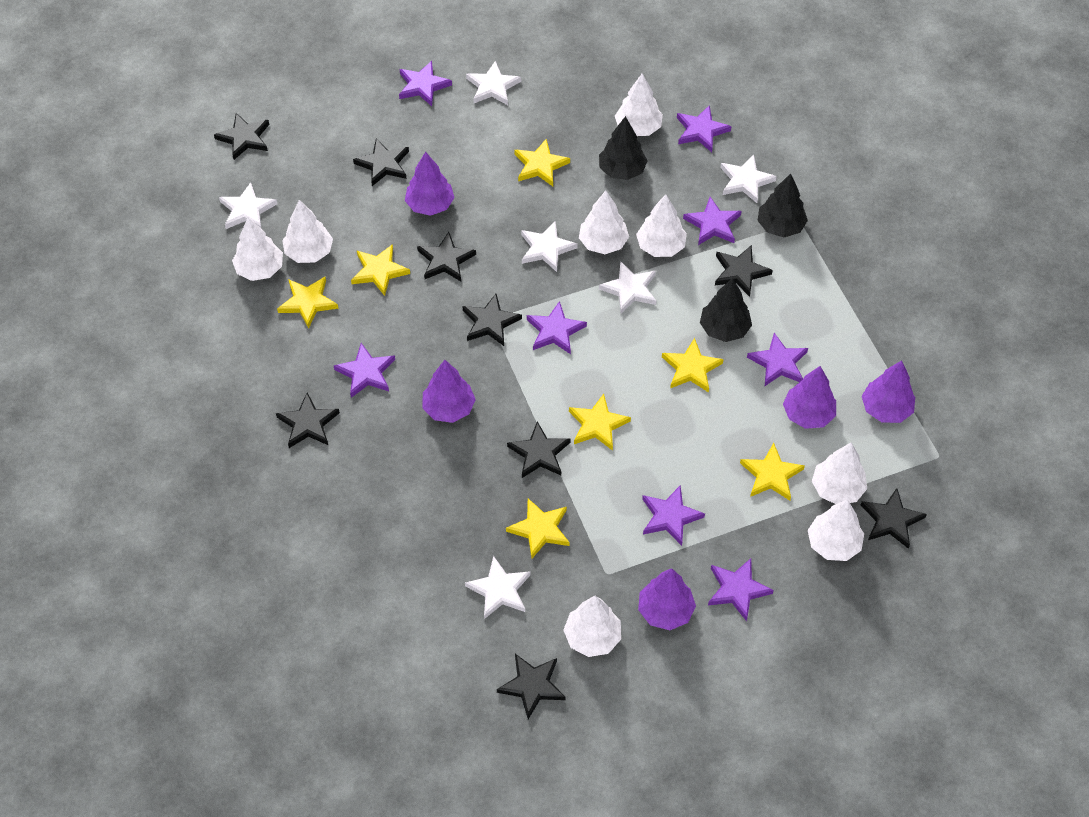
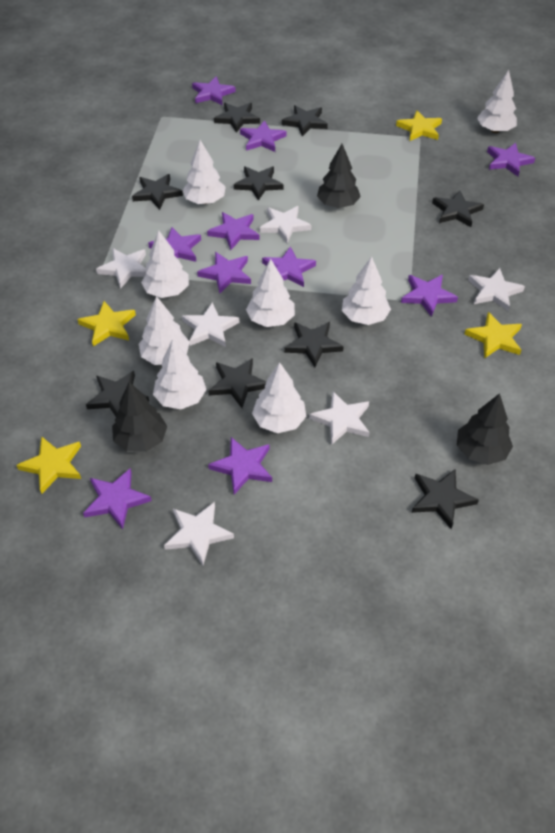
purple star: 8 -> 10
purple tree: 5 -> 0
yellow star: 7 -> 4

